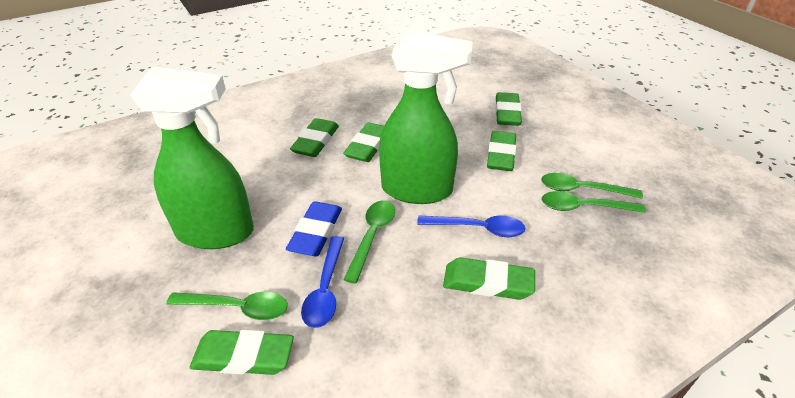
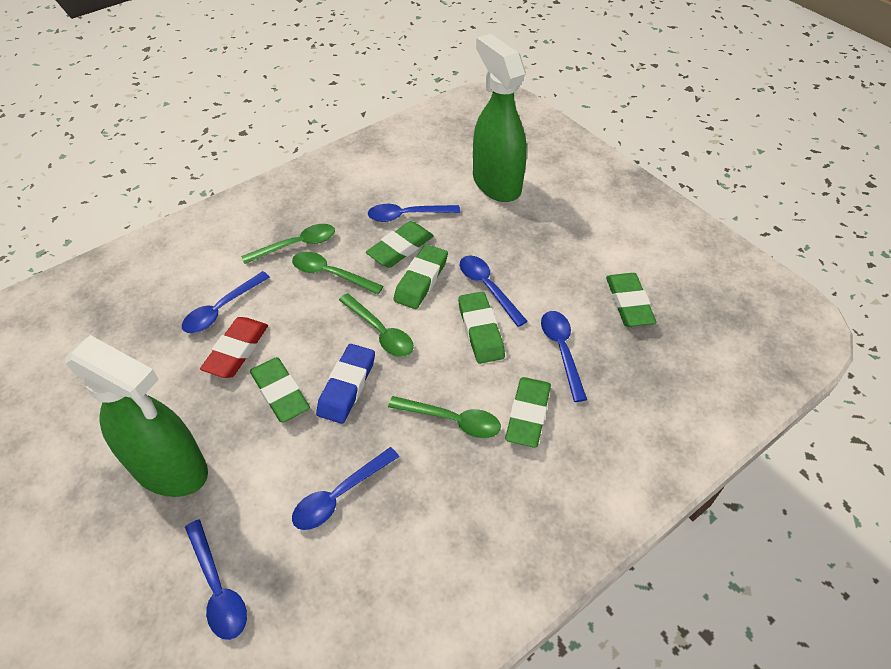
blue spoon: 2 -> 6
red eraser: 0 -> 1

